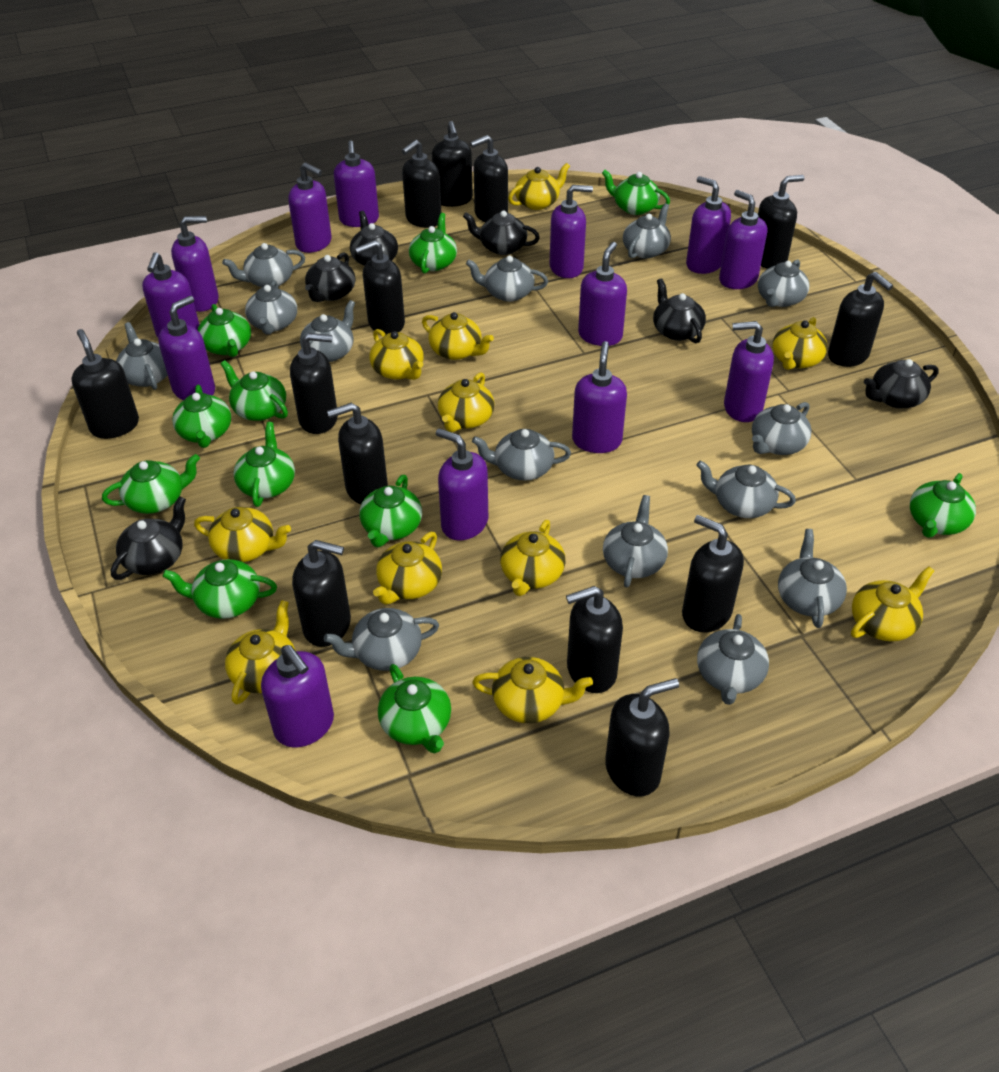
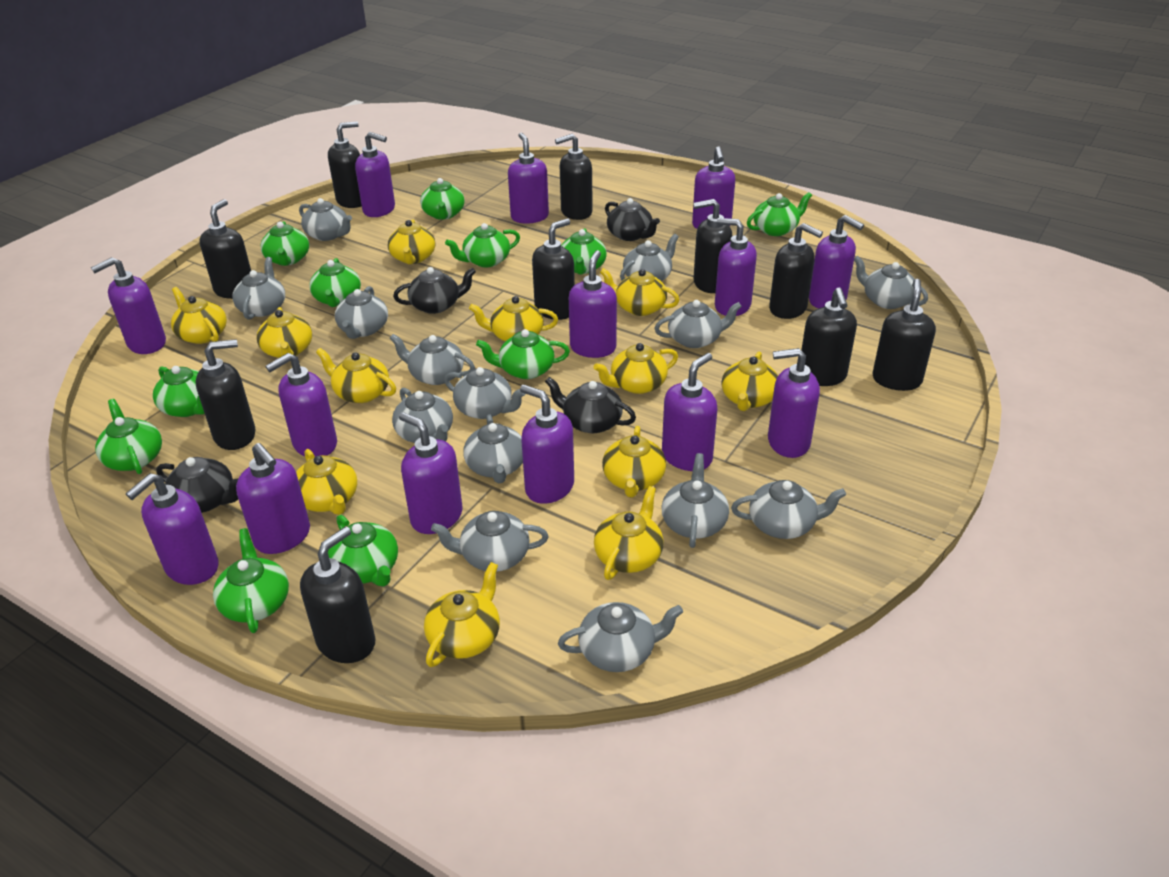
black soap dispenser: 13 -> 10
black teapot: 6 -> 4
purple soap dispenser: 13 -> 14
yellow teapot: 11 -> 12

